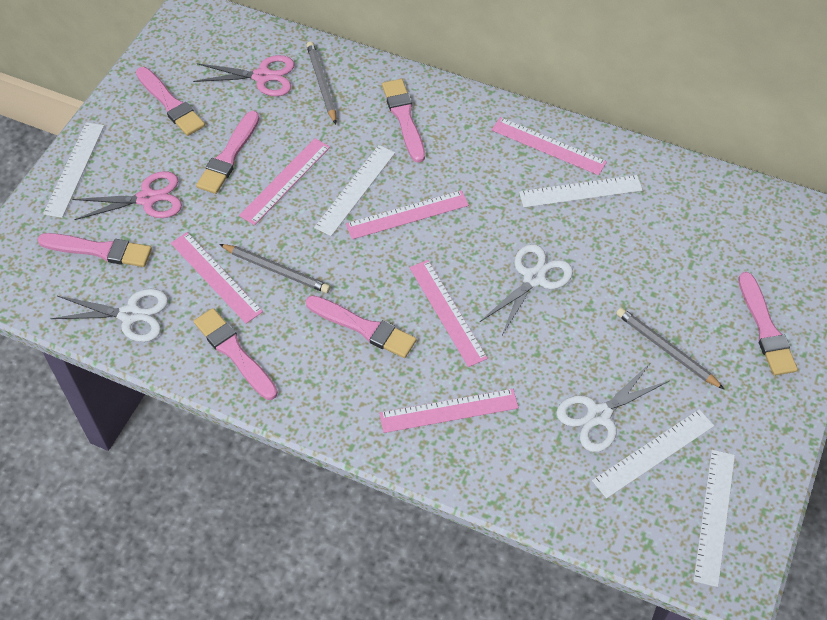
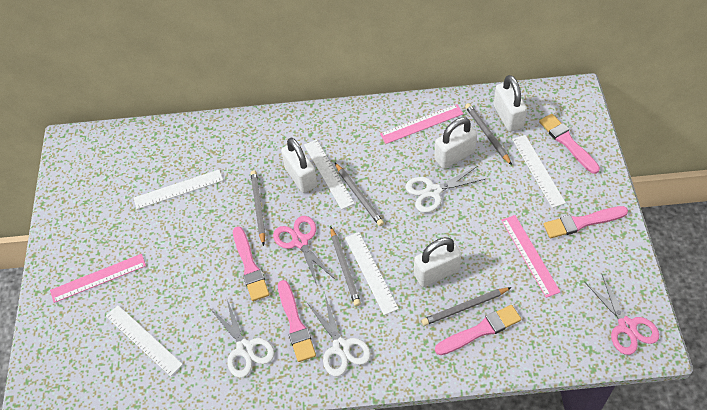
grey pencil: 3 -> 5
pink brush: 7 -> 5
pink ruler: 6 -> 3
white padlock: 0 -> 4

